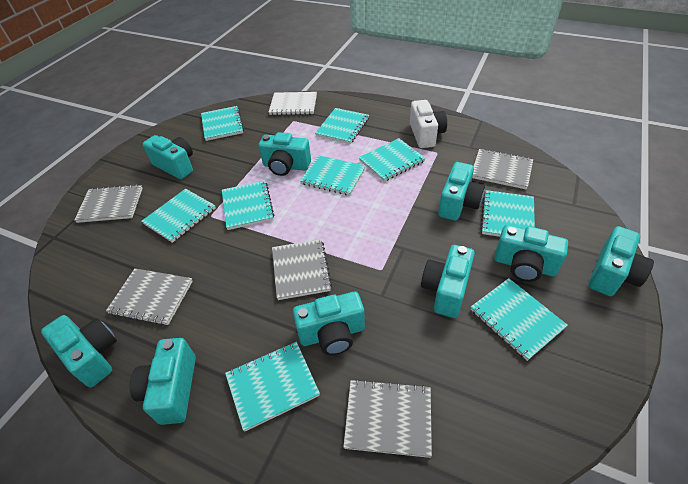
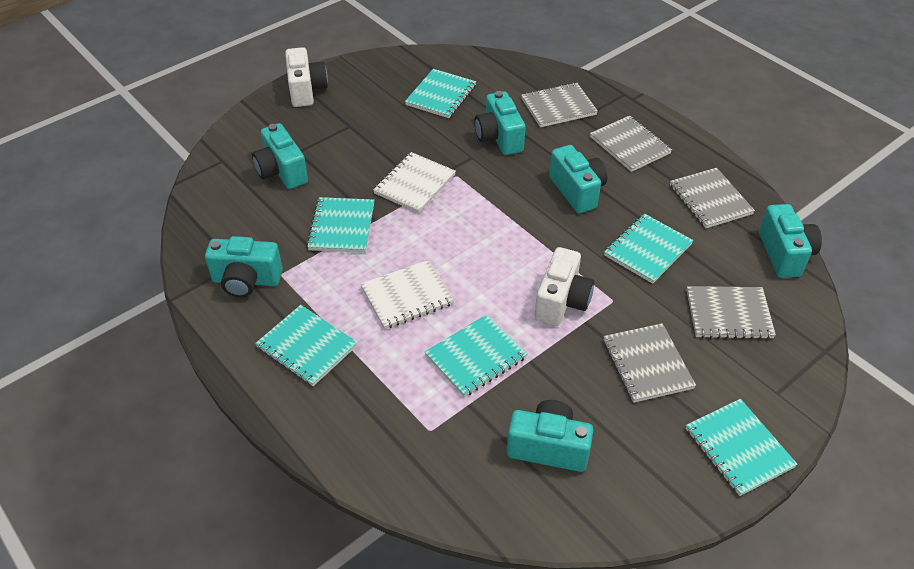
turquoise camera: 9 -> 6
turquoise notebook: 9 -> 6
white camera: 1 -> 2
white notebook: 1 -> 2

